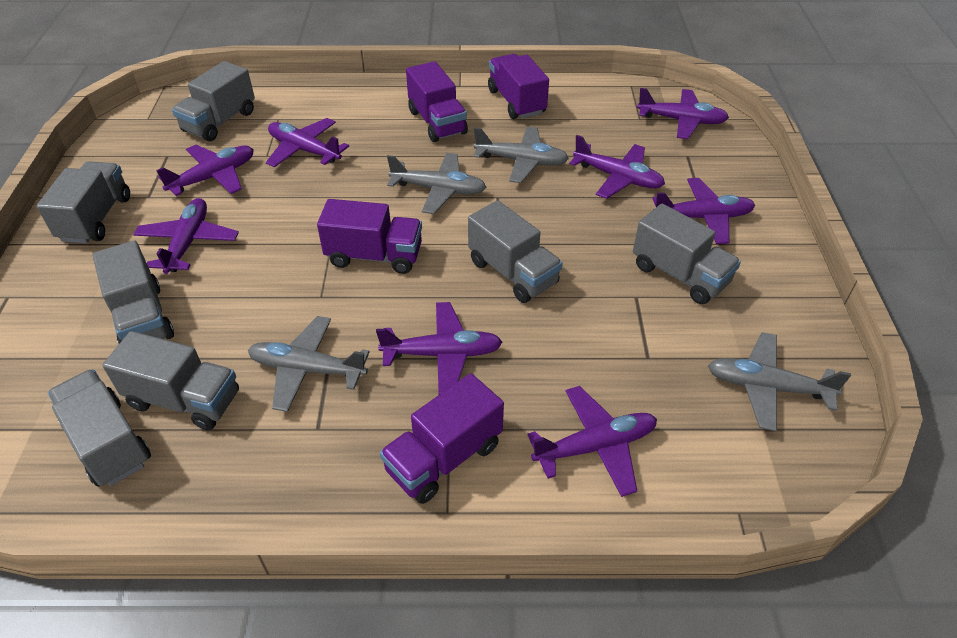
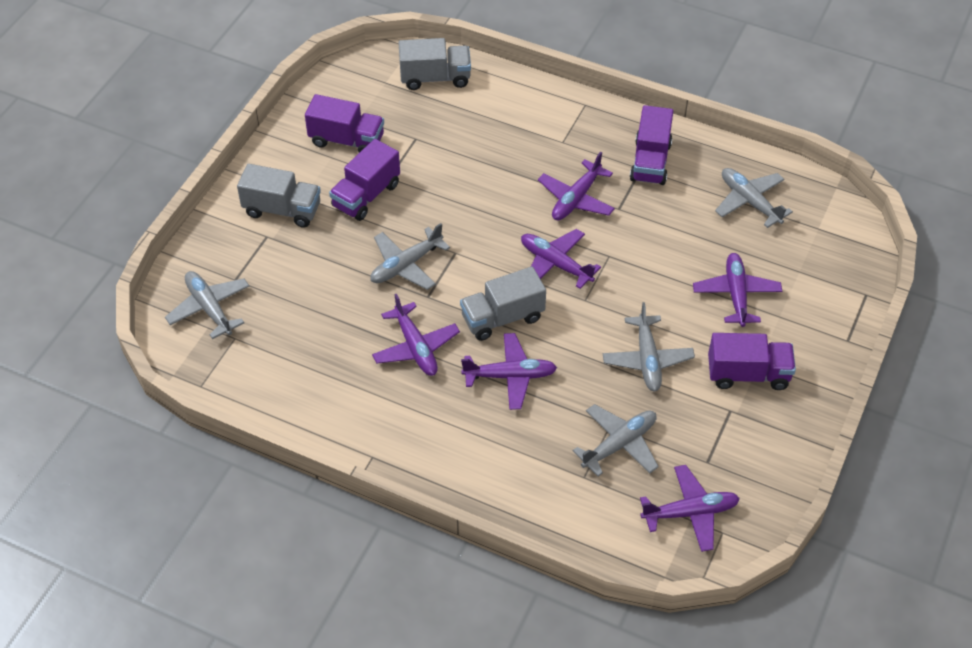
grey plane: 4 -> 5
grey truck: 7 -> 3
purple plane: 8 -> 6

